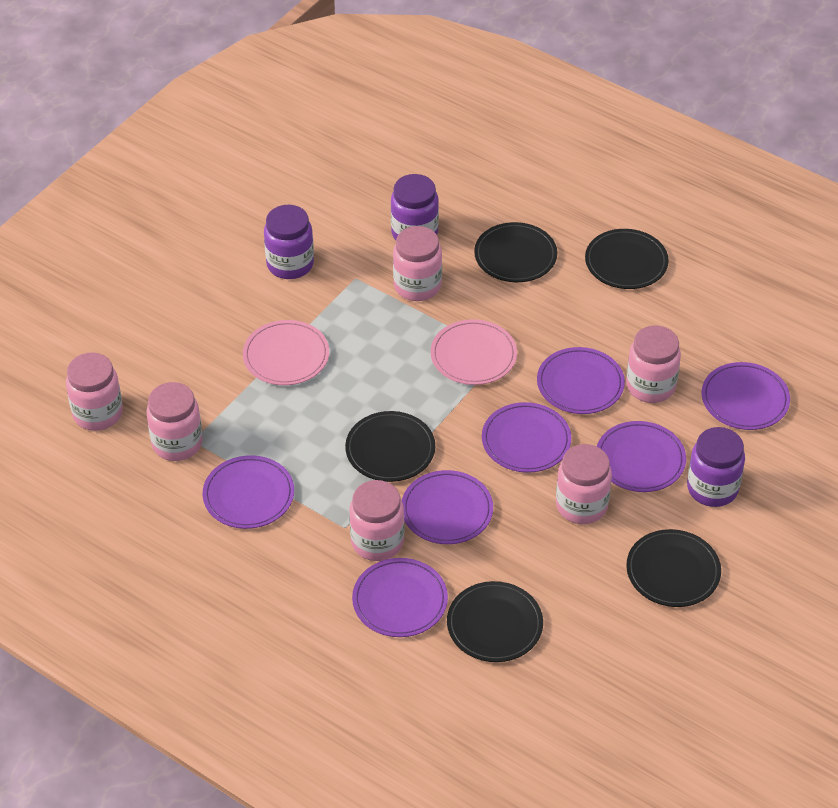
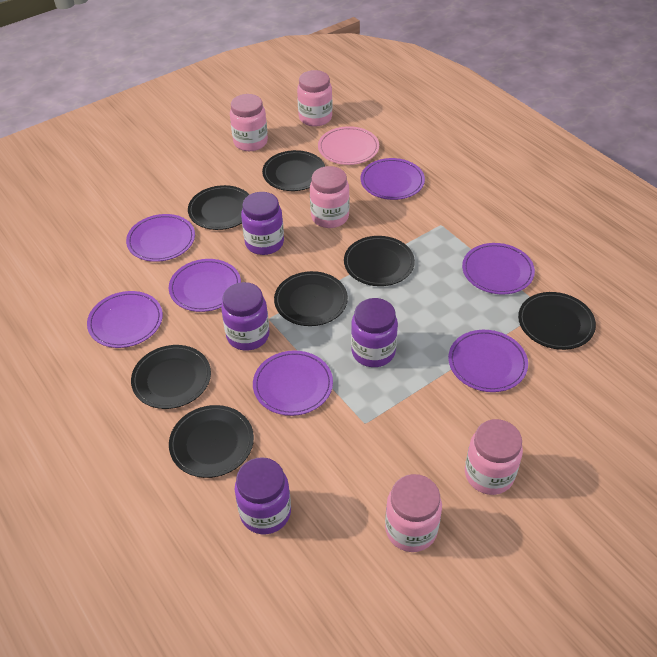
black plate: 5 -> 7
pink jar: 6 -> 5
pink plate: 2 -> 1
purple jar: 3 -> 4

